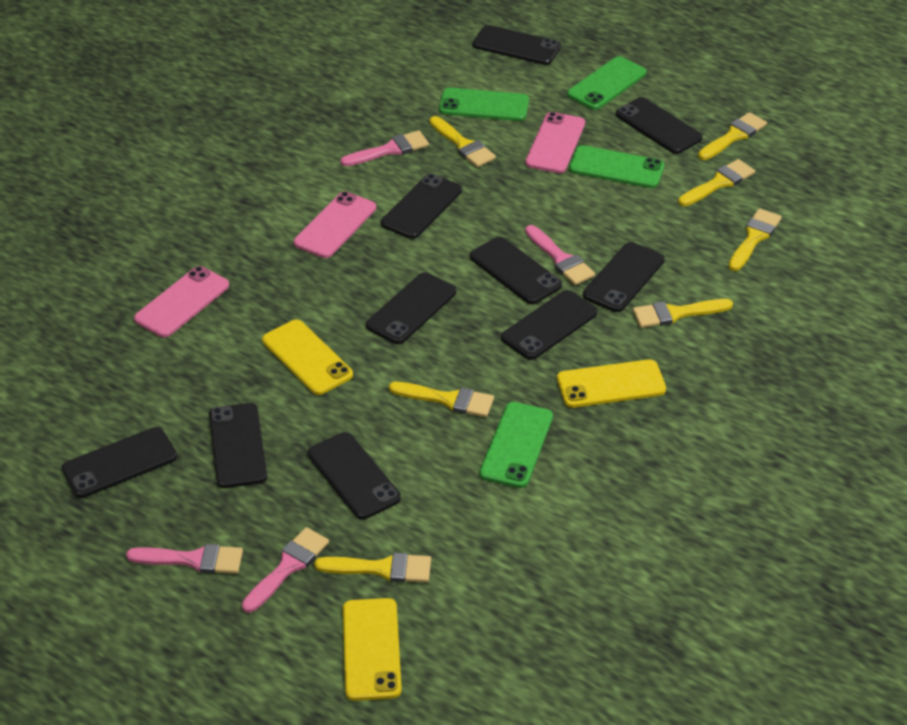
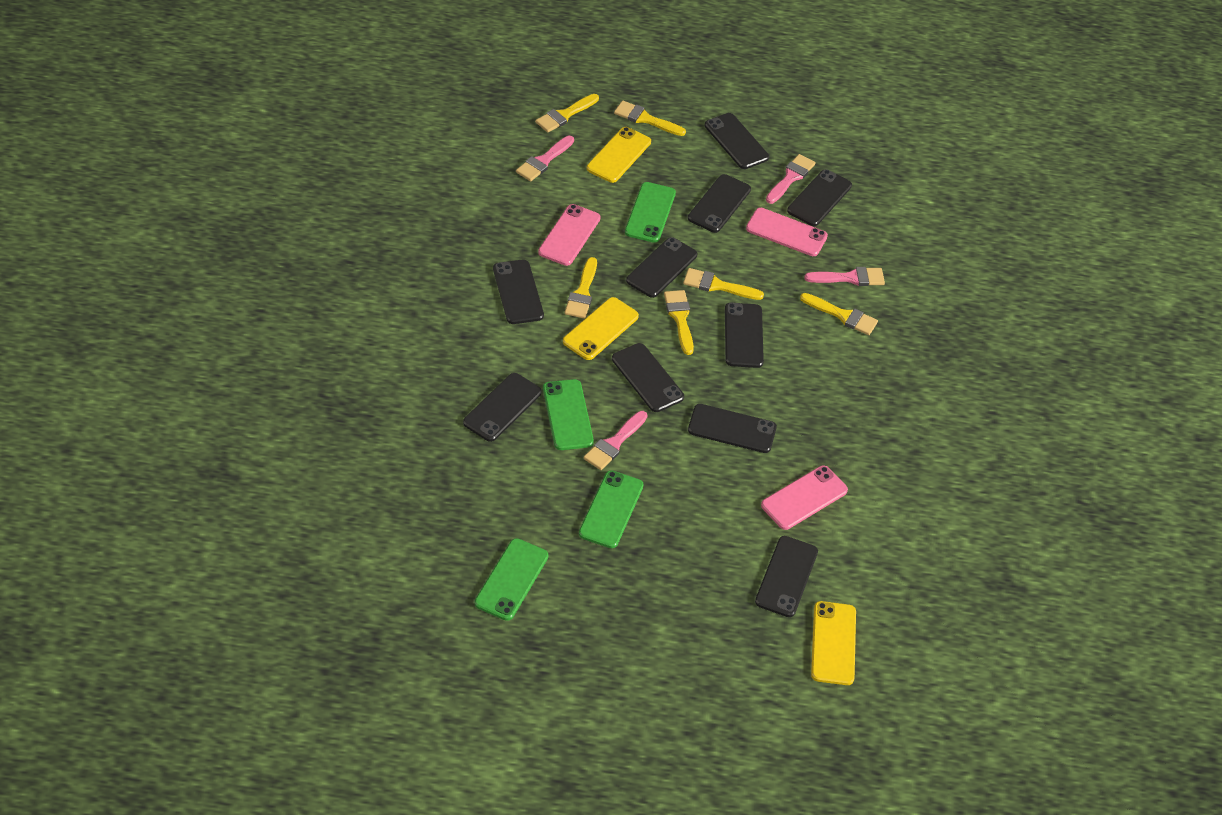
yellow brush: 7 -> 6

